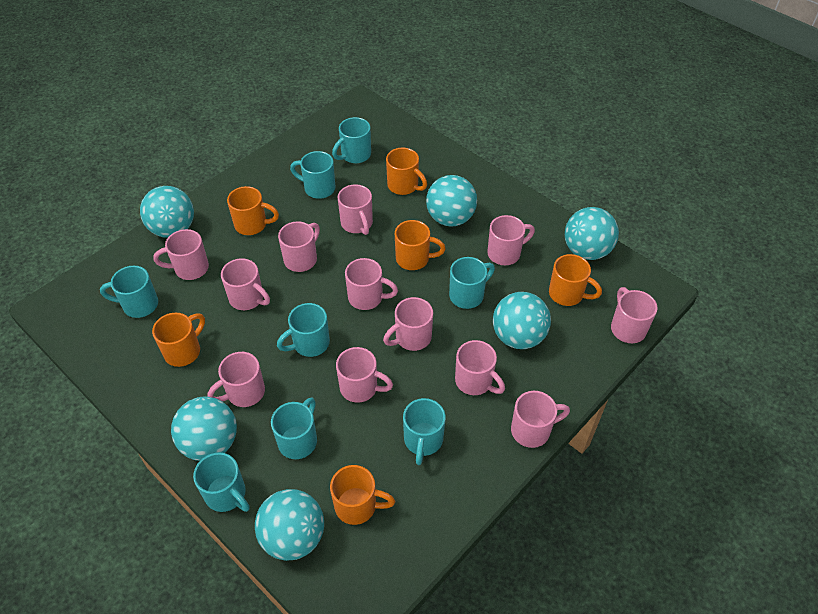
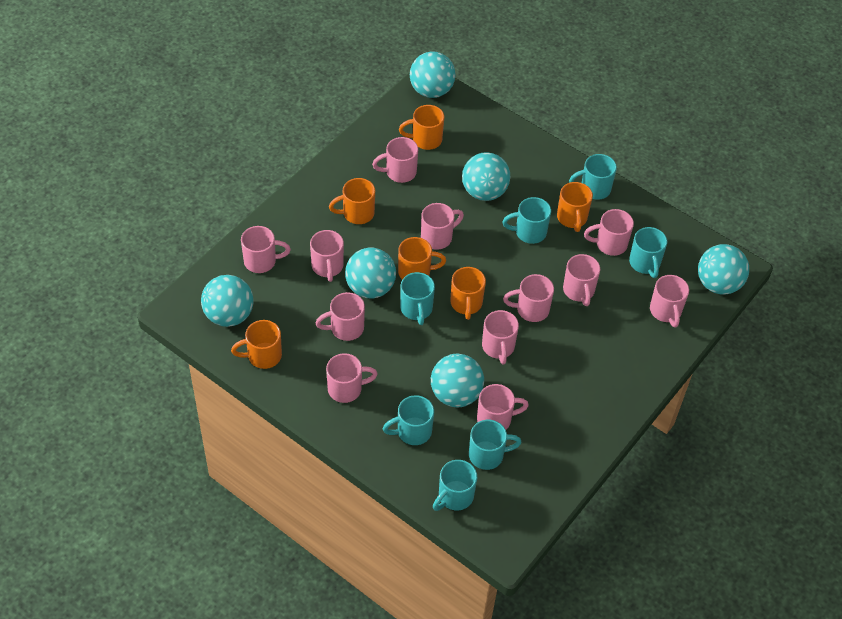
turquoise mug: 8 -> 7

